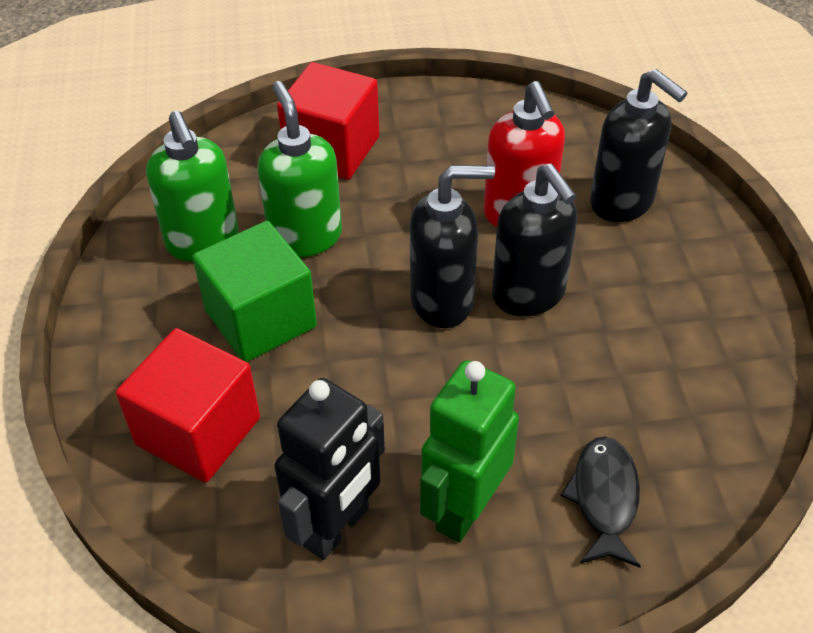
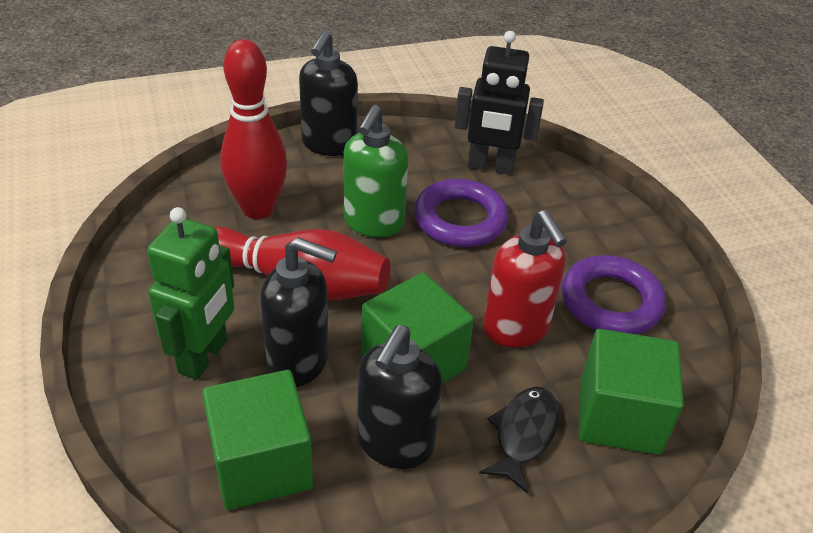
green cube: 1 -> 3
green soap dispenser: 2 -> 1
purple ring: 0 -> 2
red bowling pin: 0 -> 2
red cube: 2 -> 0

